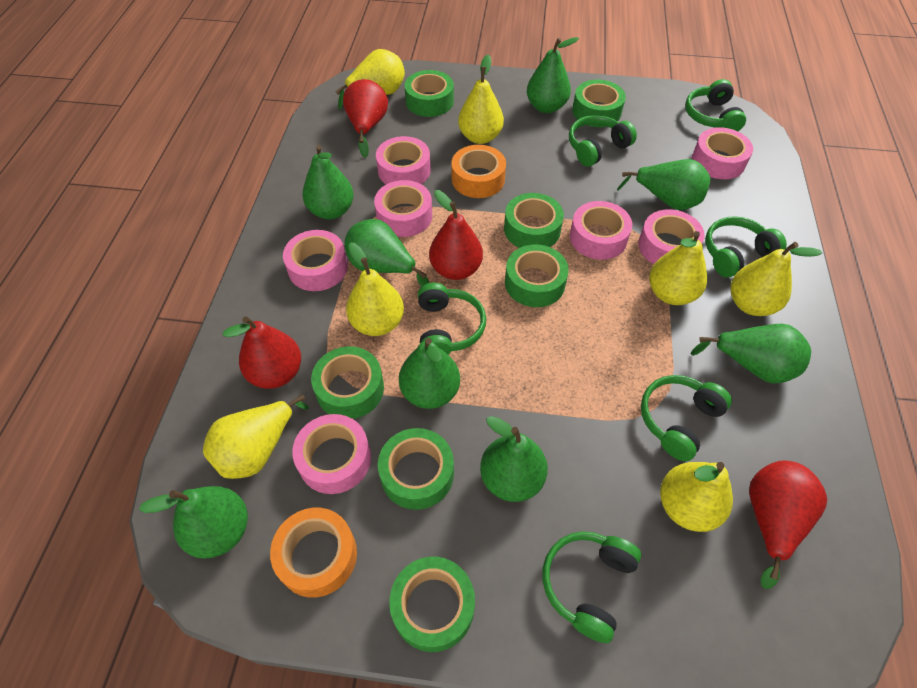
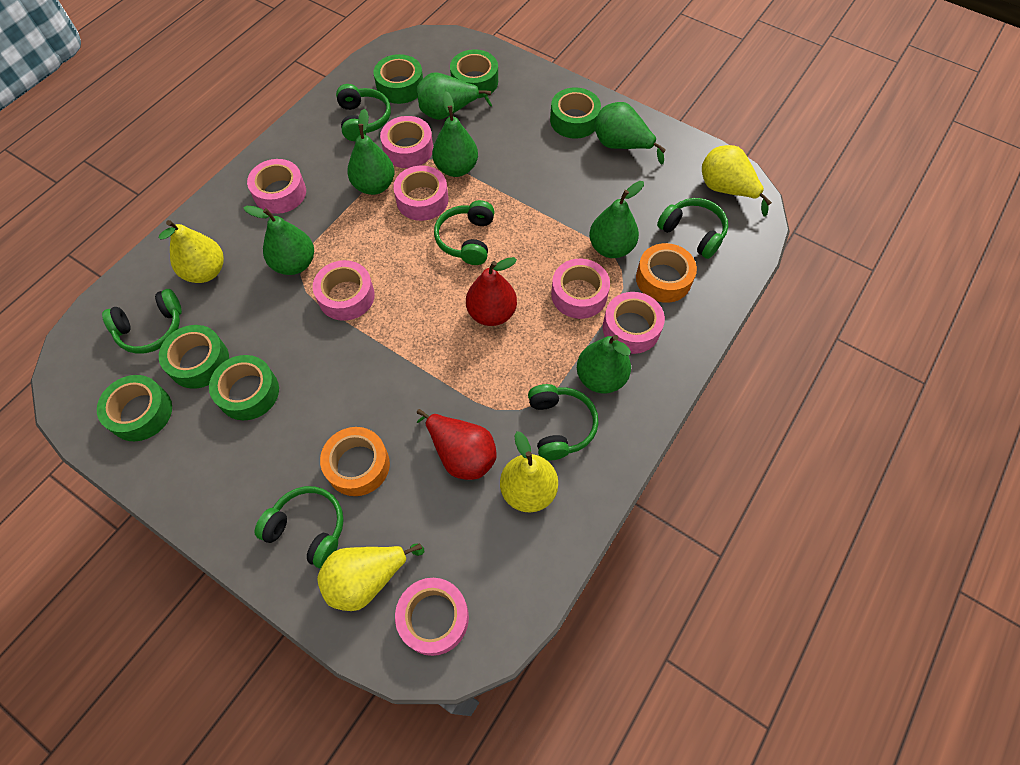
green pear: 8 -> 7
green tape: 7 -> 6
red pear: 4 -> 2
yellow pear: 7 -> 4

